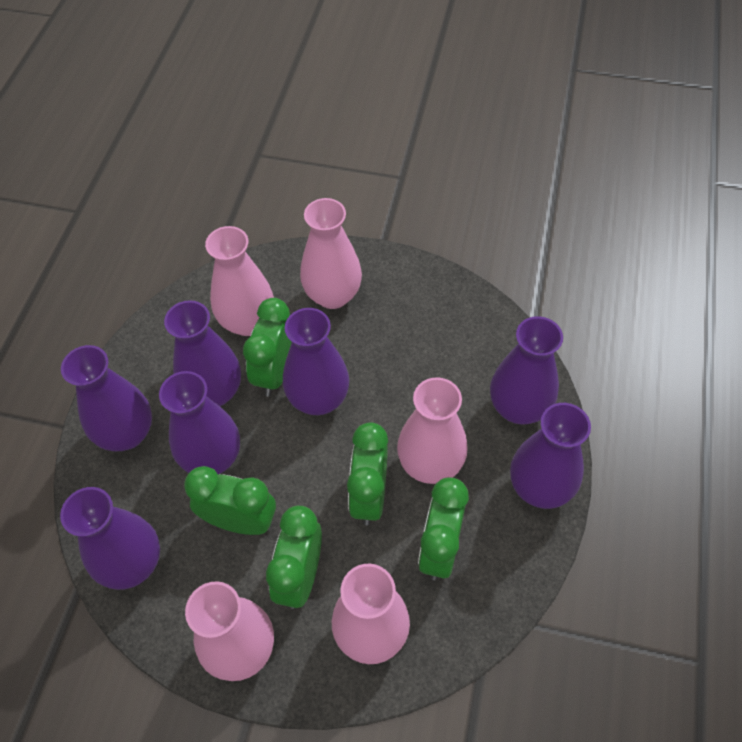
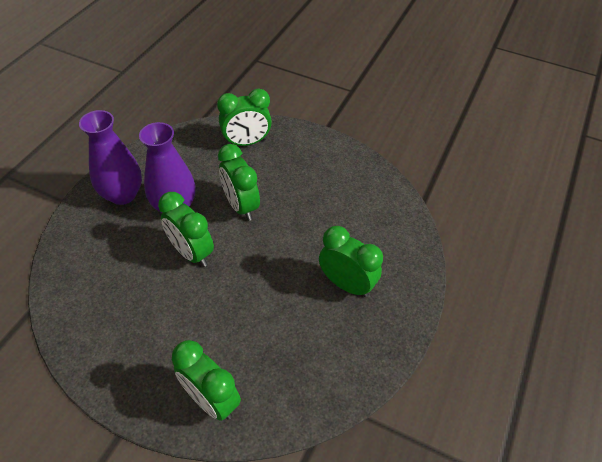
pink vase: 5 -> 0
purple vase: 7 -> 2

